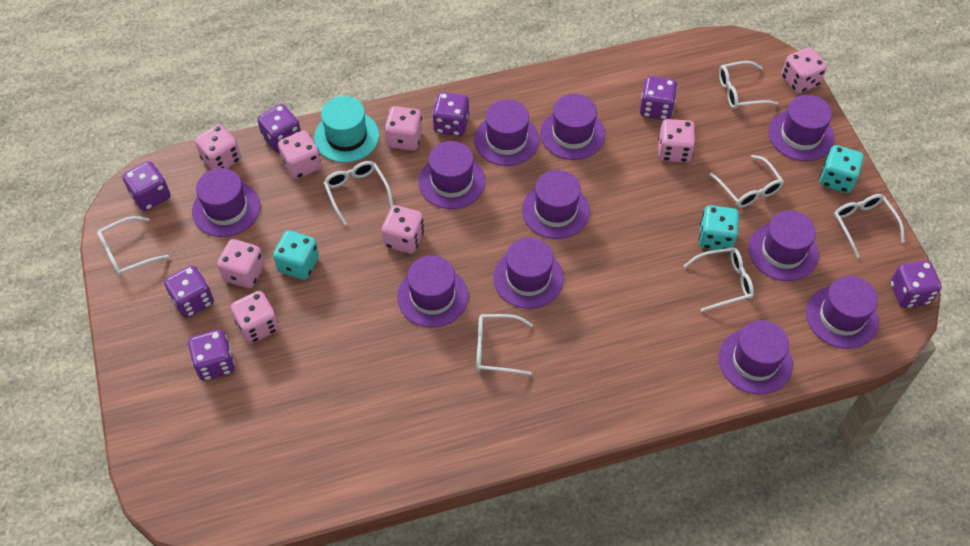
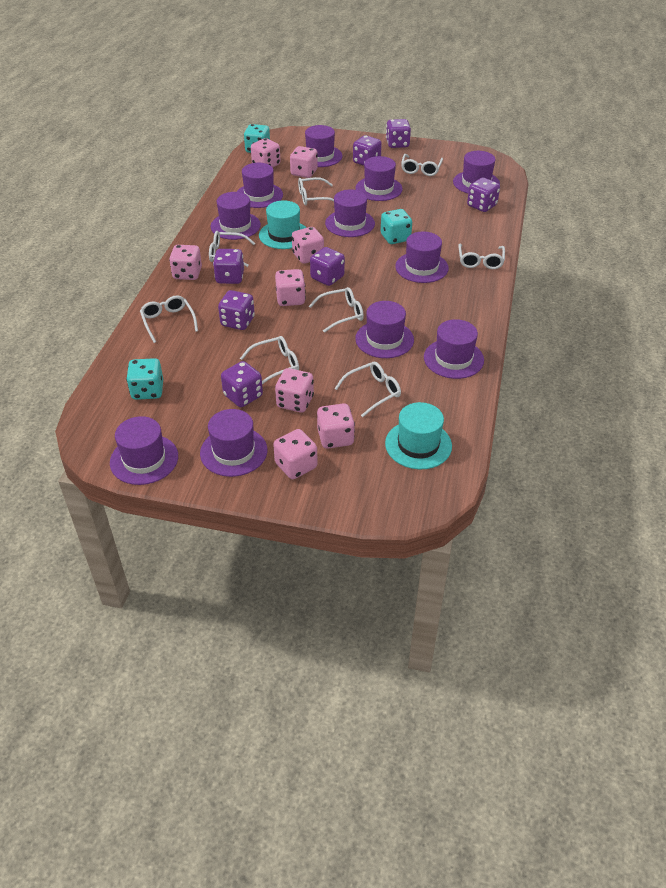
turquoise hat: 1 -> 2
white glasses: 7 -> 8

